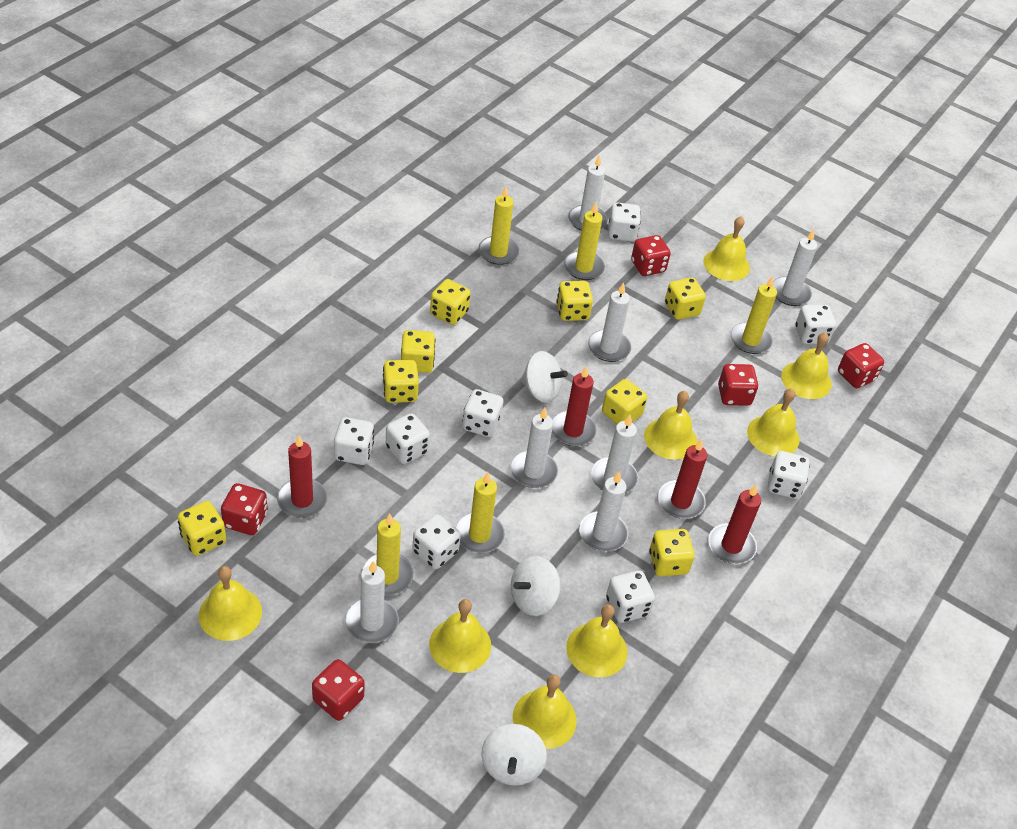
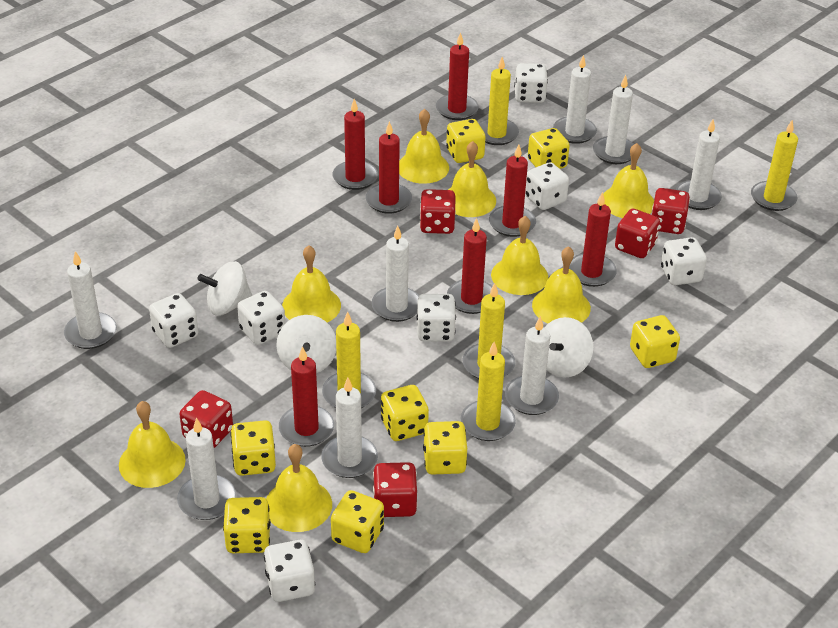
red candle: 4 -> 7
white candle: 7 -> 8
white dice: 8 -> 7

